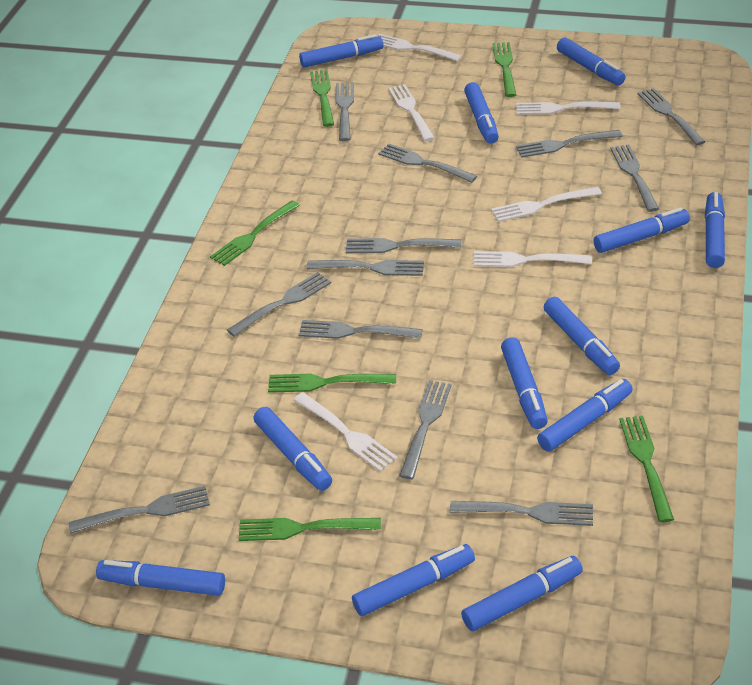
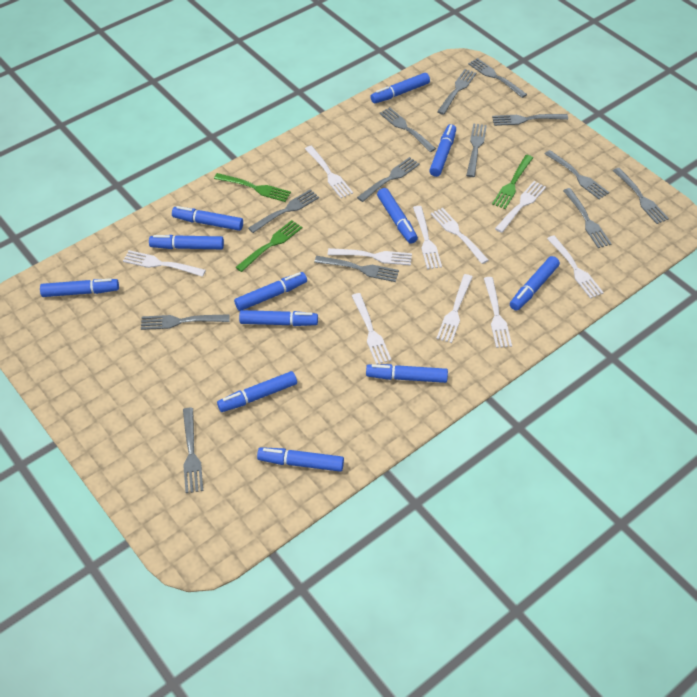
green fork: 6 -> 3
grey fork: 12 -> 13
white fork: 6 -> 10

